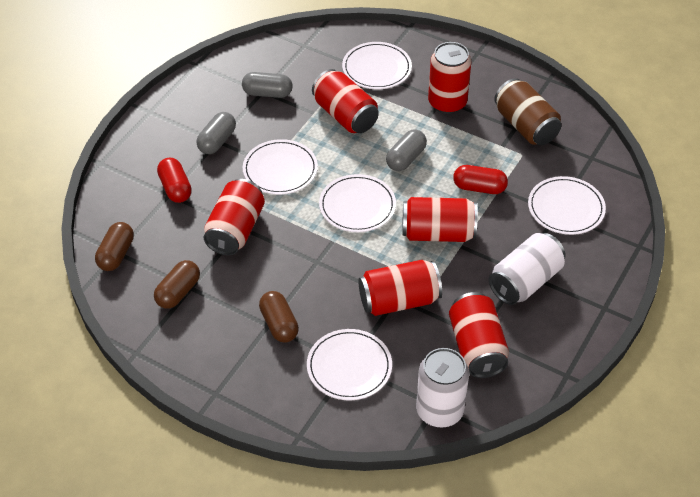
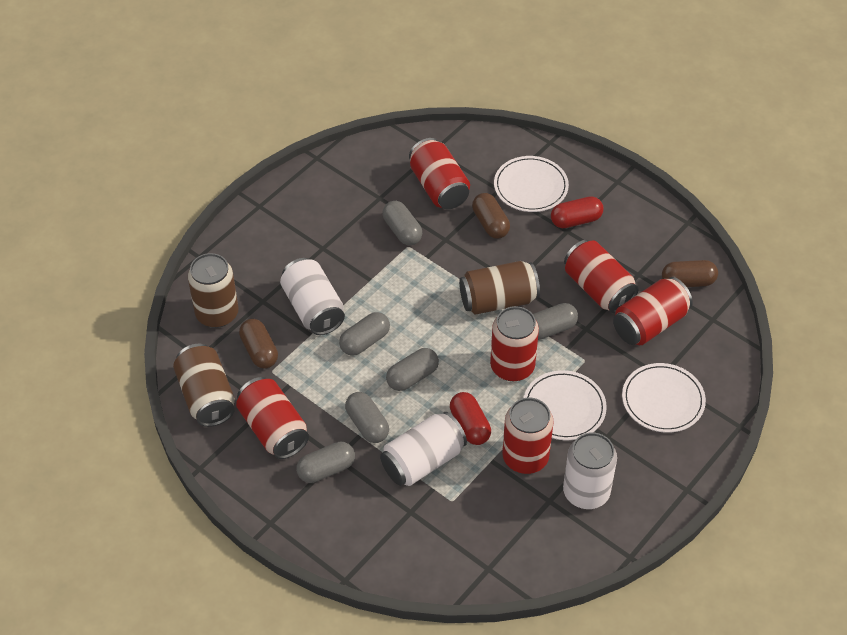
brown can: 1 -> 3
grey capsule: 3 -> 6
white can: 2 -> 3
white plate: 5 -> 3

